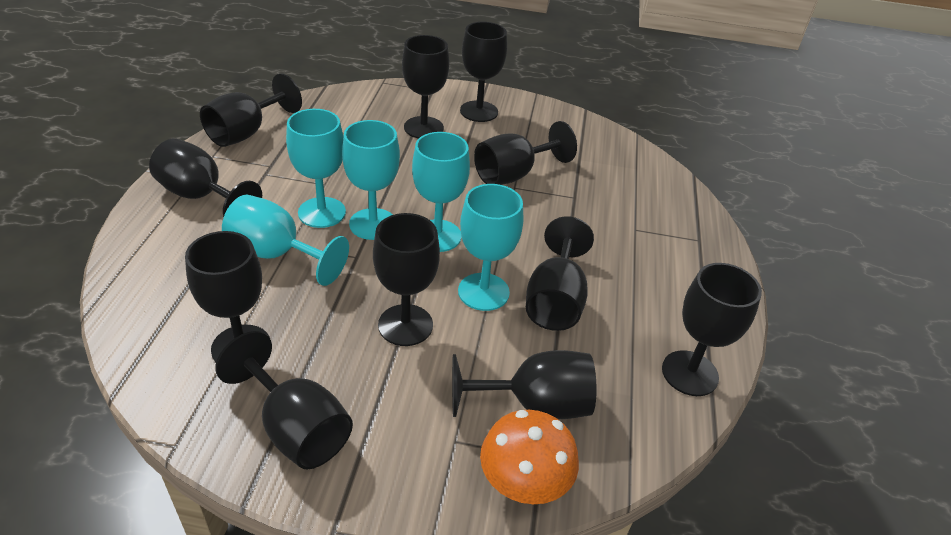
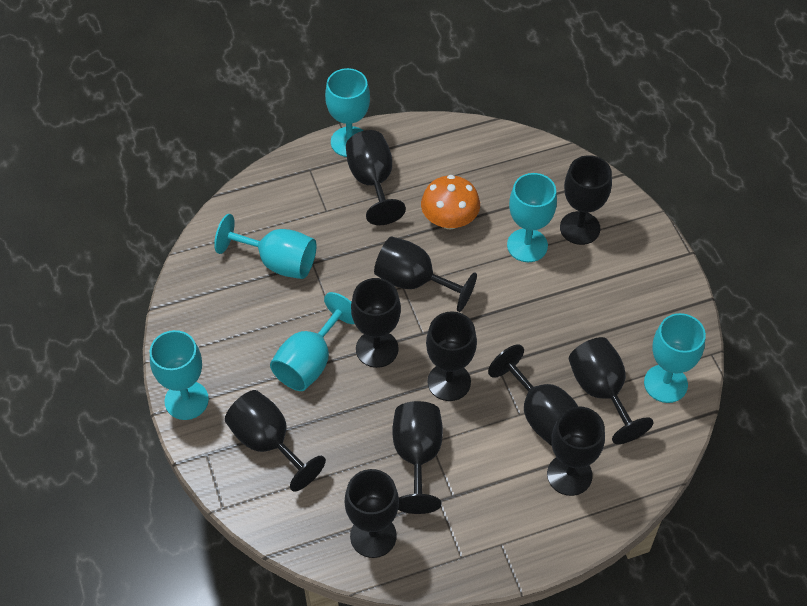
turquoise goblet: 5 -> 6

